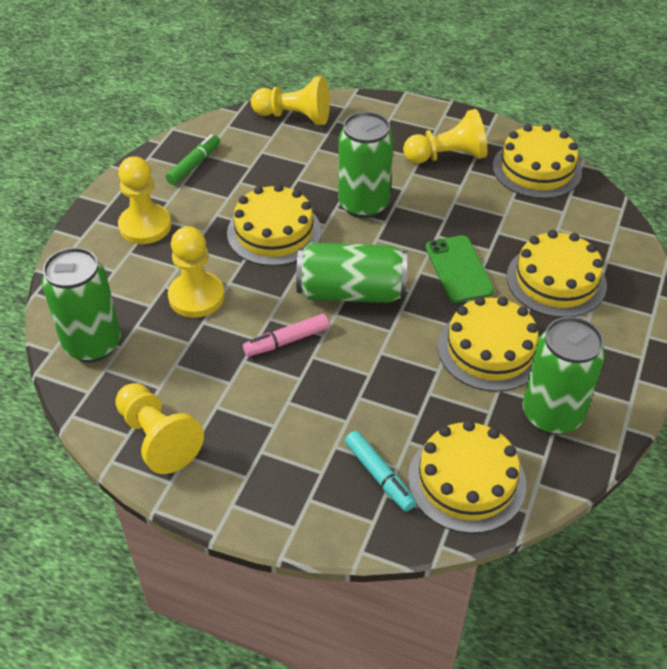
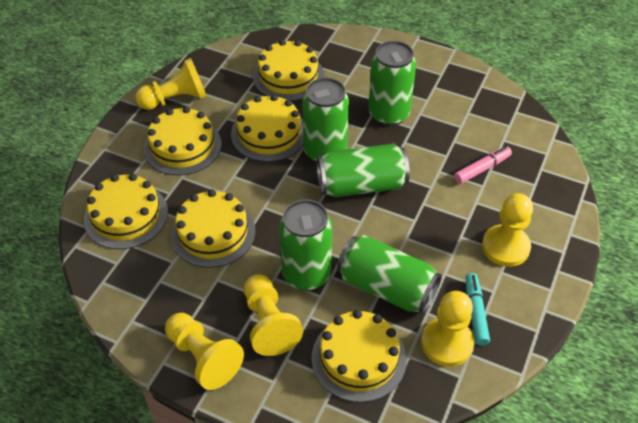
green can: 4 -> 5
green marker: 1 -> 0
green phone: 1 -> 0
yellow cake: 5 -> 6

